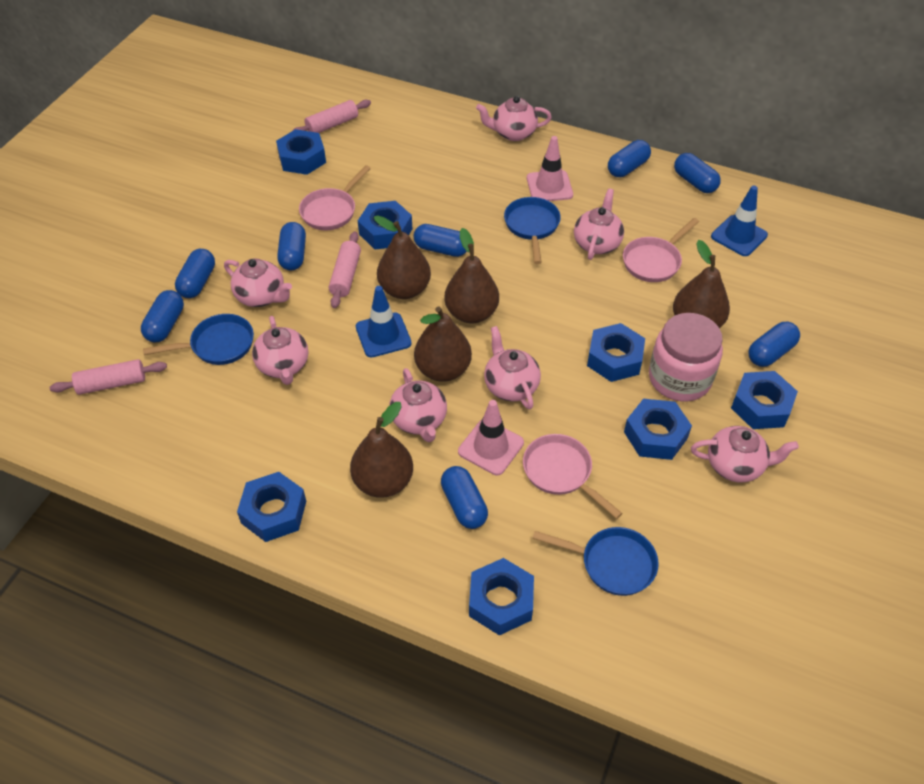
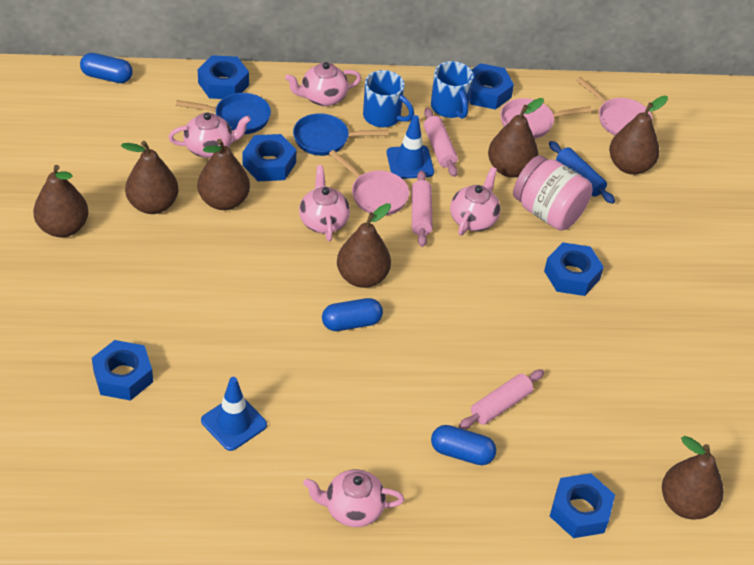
blue capsule: 8 -> 3
blue mug: 0 -> 2
blue nut: 7 -> 6
blue pan: 3 -> 2
blue rolling pin: 0 -> 1
brown pear: 5 -> 7
pink teapot: 7 -> 5
pink traffic cone: 2 -> 0

